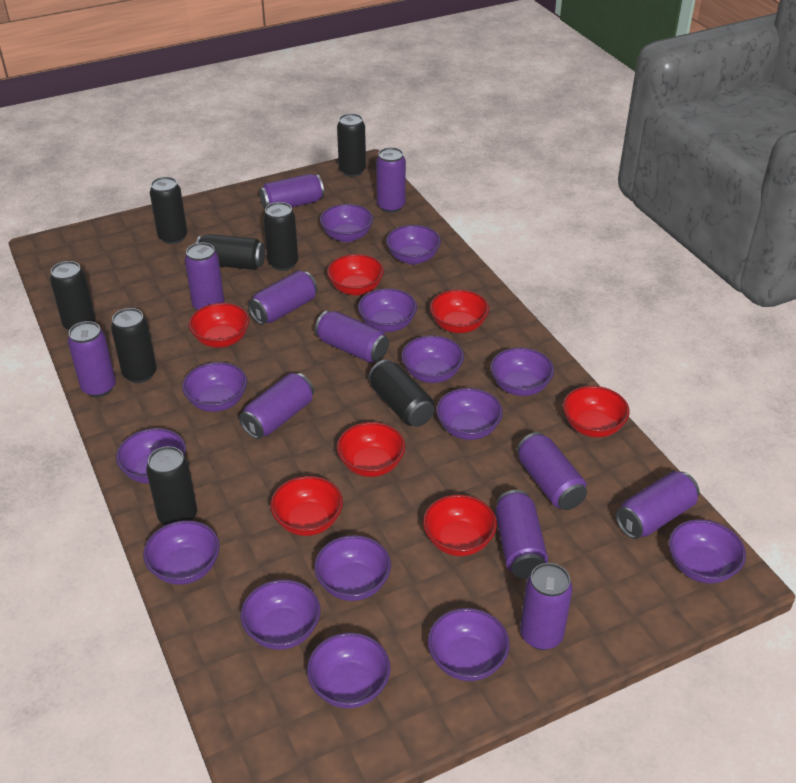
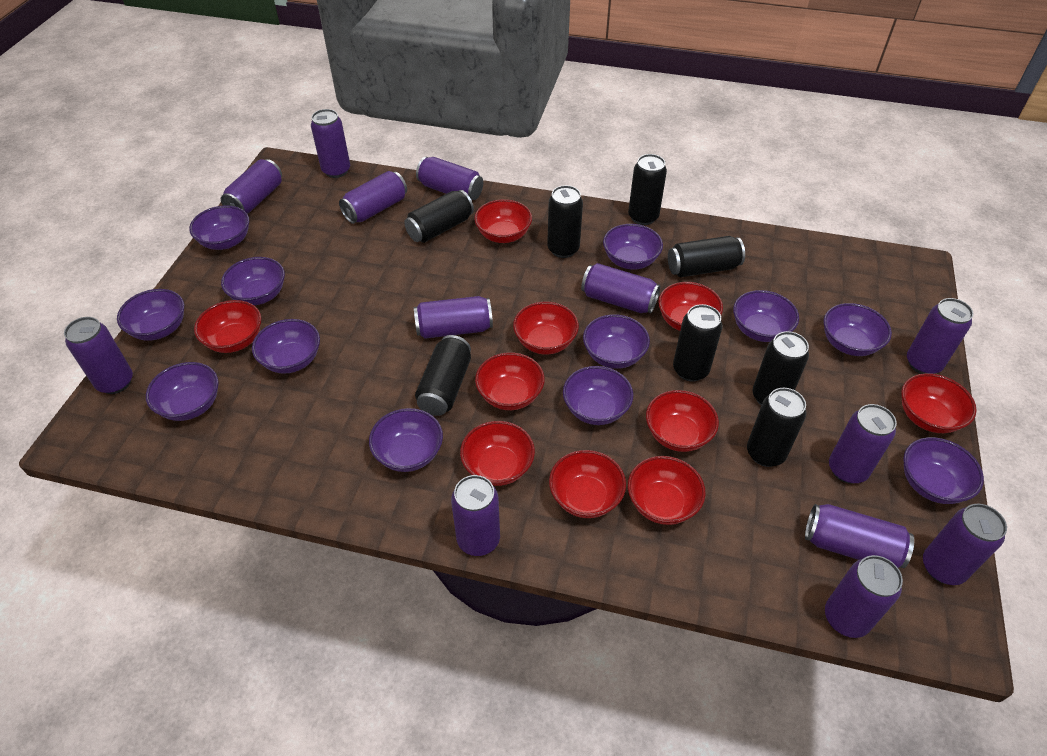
purple bowl: 14 -> 12
purple can: 11 -> 13
red bowl: 7 -> 10

